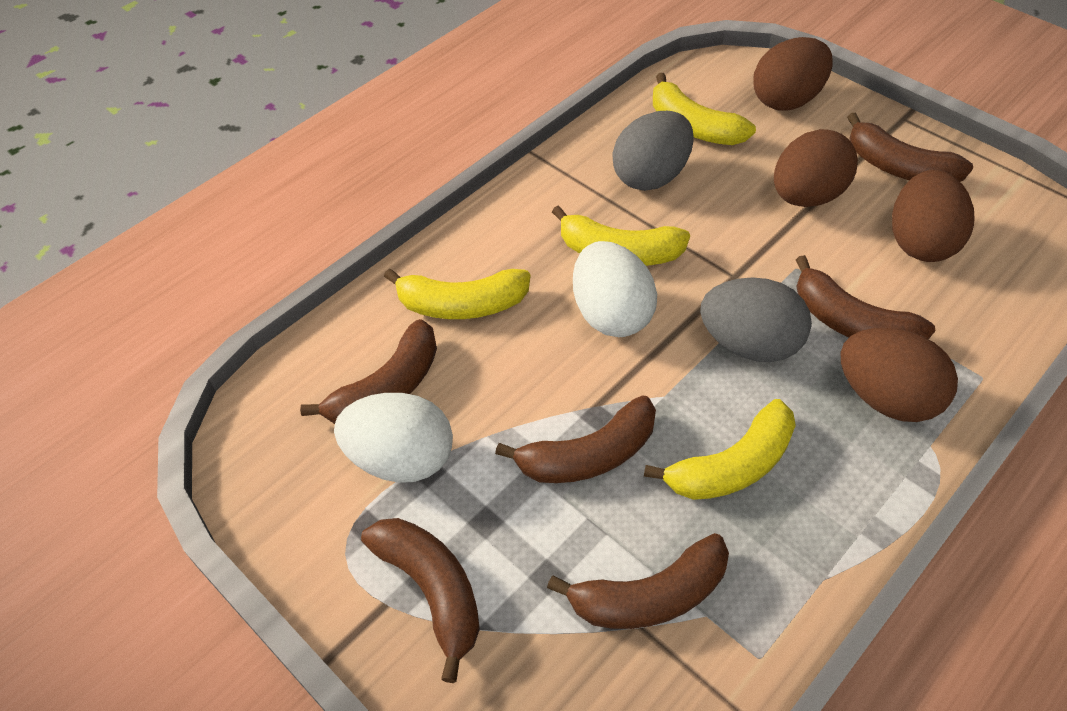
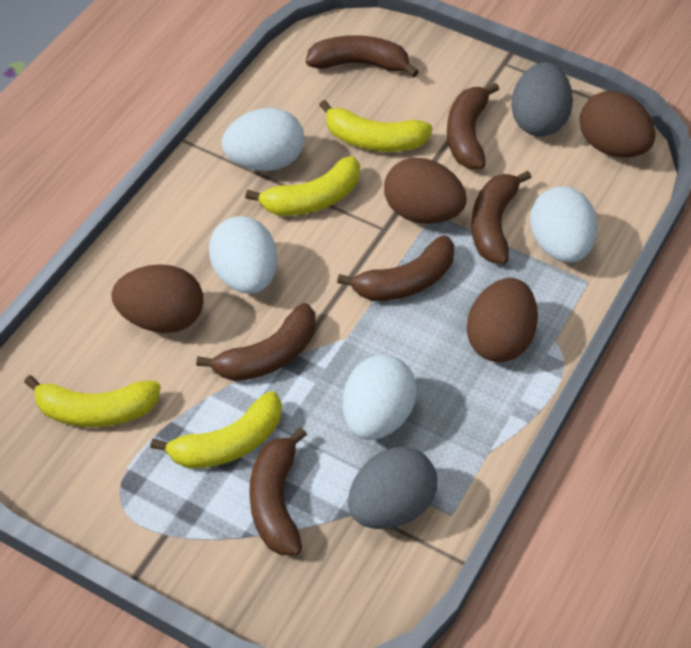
white egg: 2 -> 4

